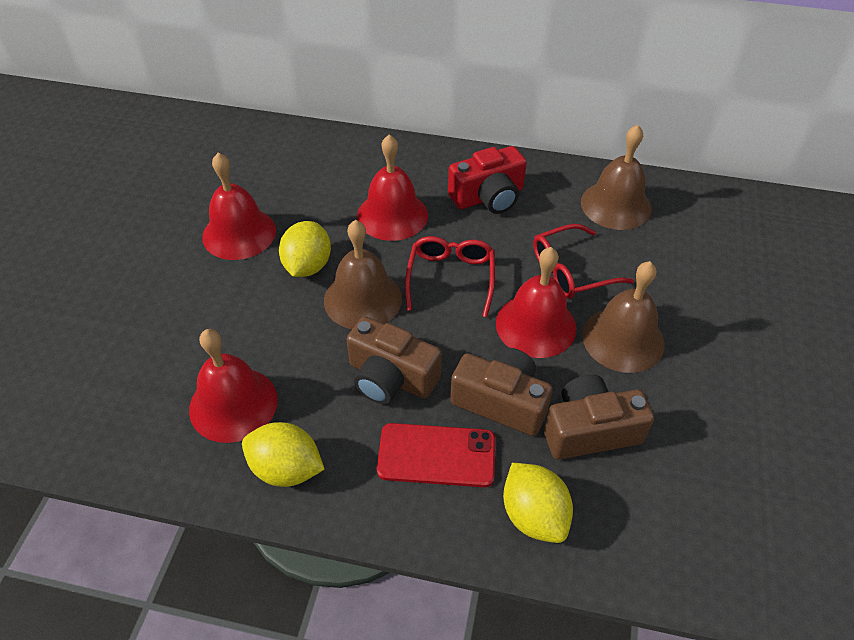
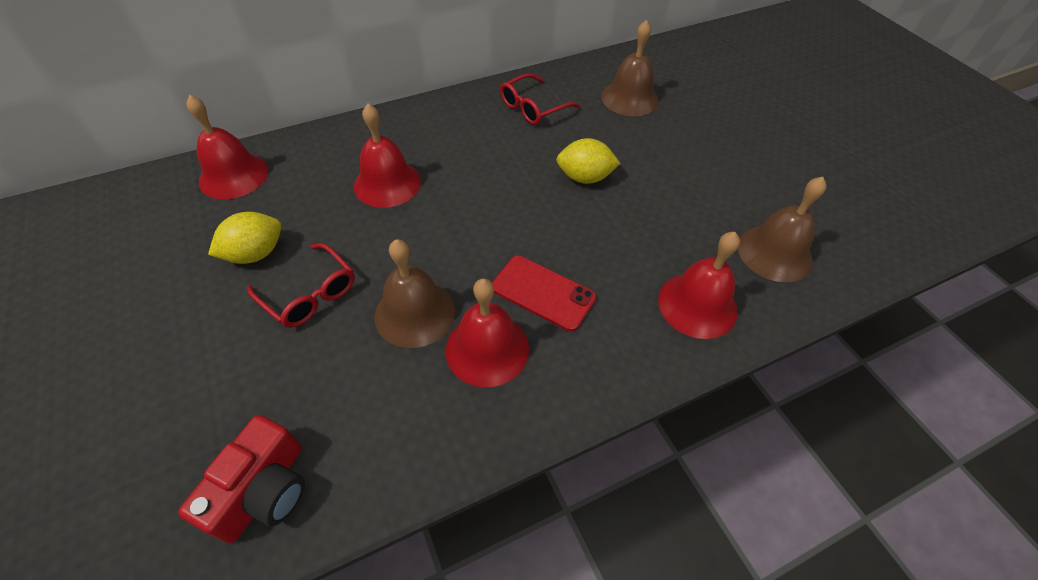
brown camera: 3 -> 0
yellow lemon: 3 -> 2

